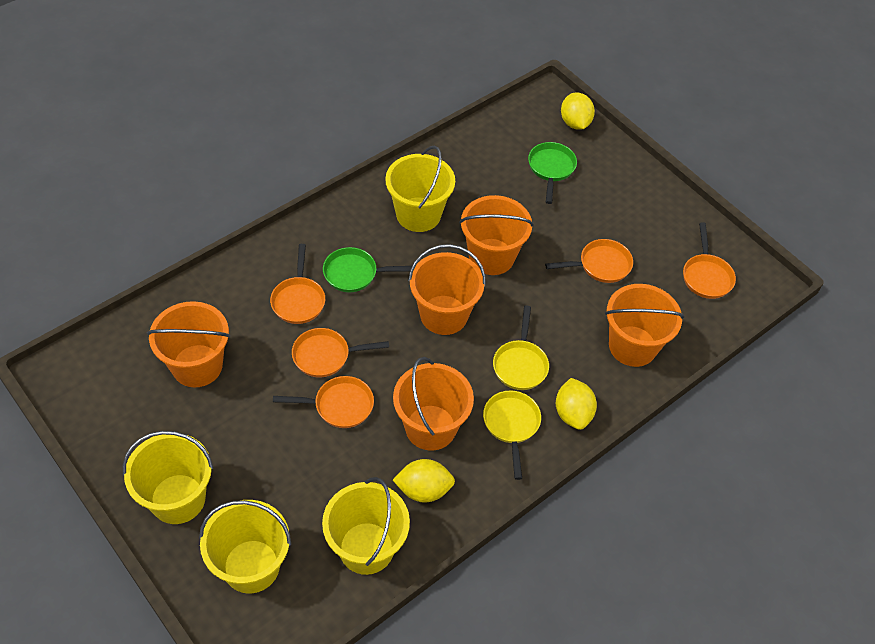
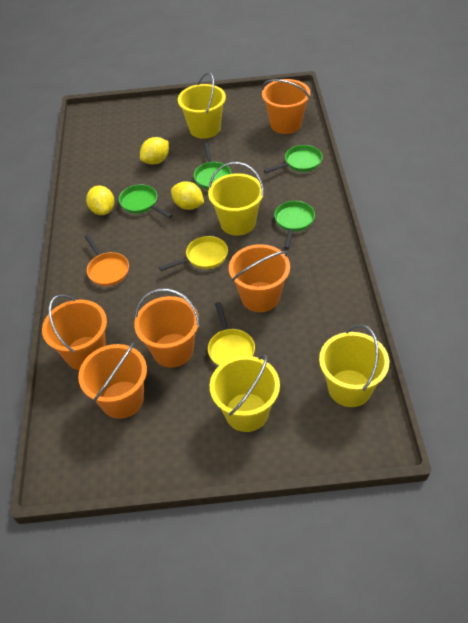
green pan: 2 -> 4
orange pan: 5 -> 1

